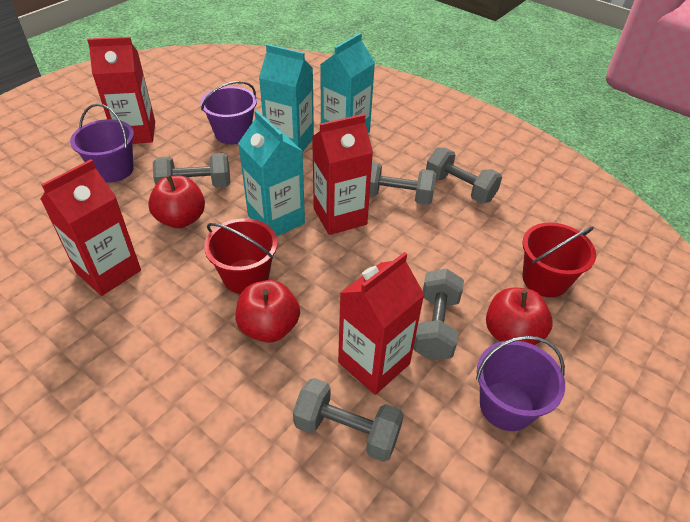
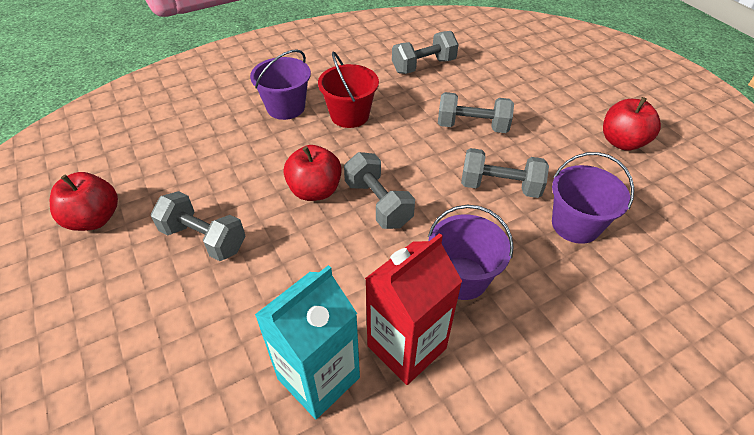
red bucket: 2 -> 1
red carton: 4 -> 1
turquoise carton: 3 -> 1

